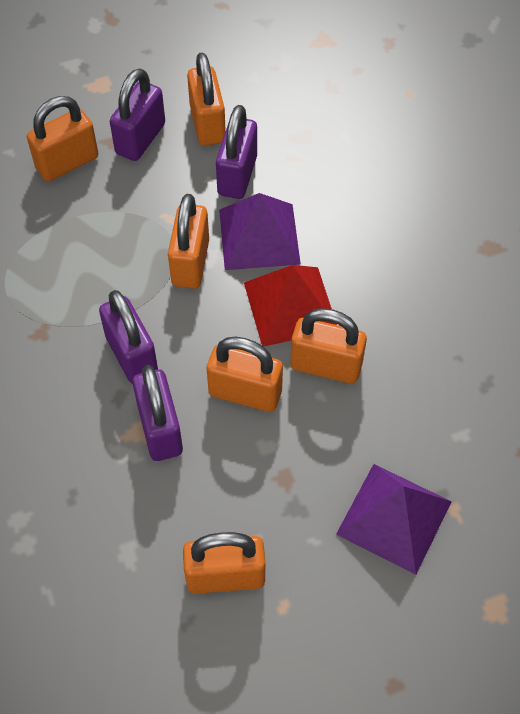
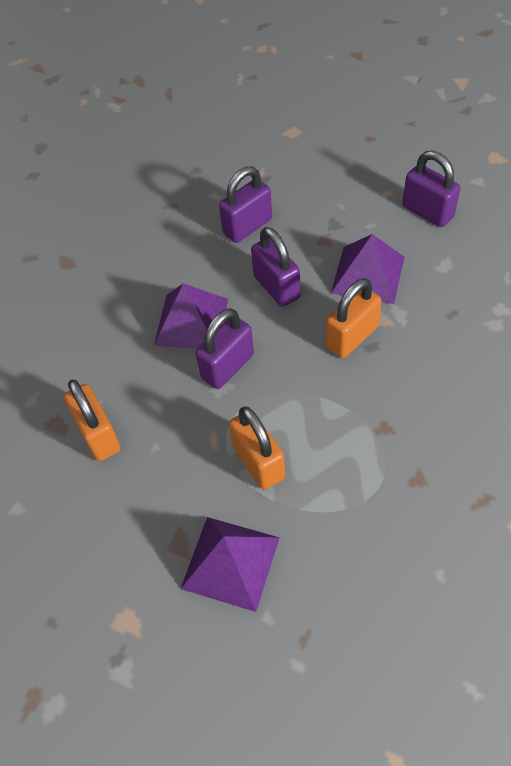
orange padlock: 6 -> 3
purple pyramid: 2 -> 3
red pyramid: 1 -> 0

